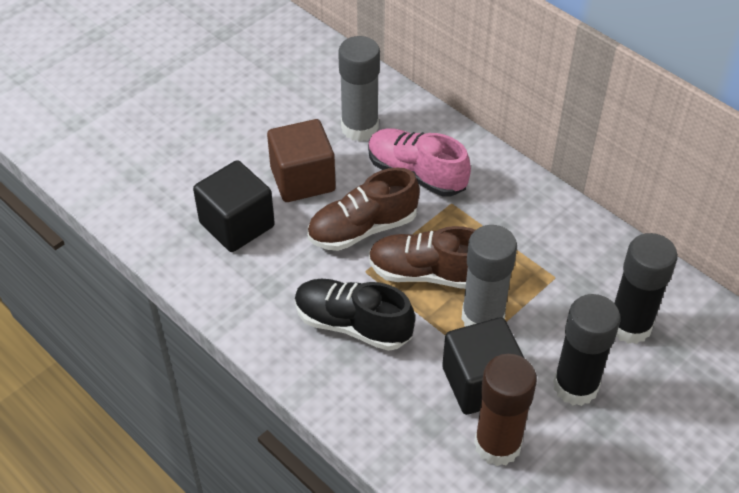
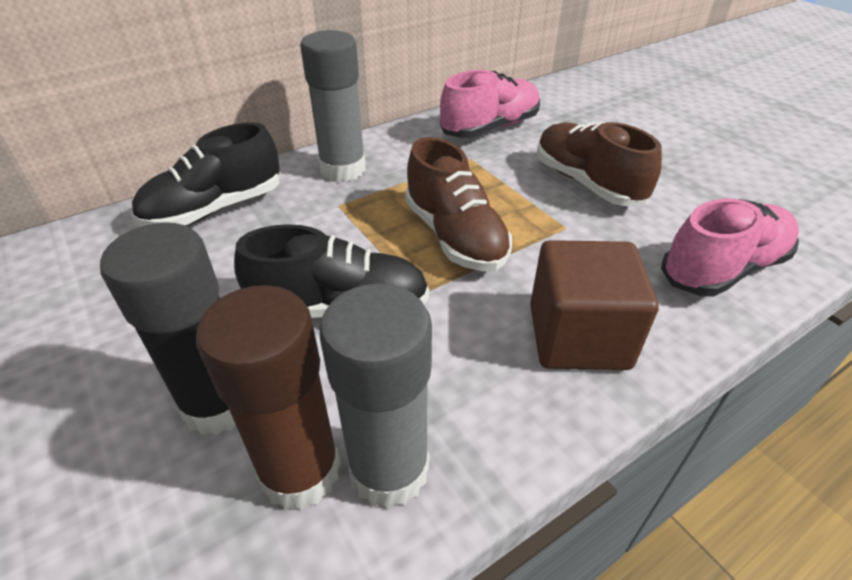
black cube: 2 -> 0
black glue stick: 2 -> 1
black shoe: 1 -> 2
pink shoe: 1 -> 2

